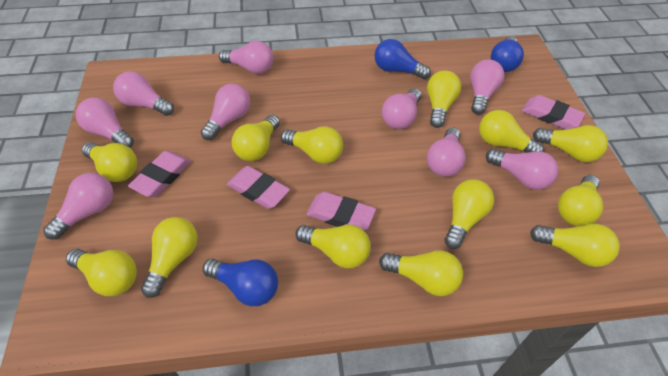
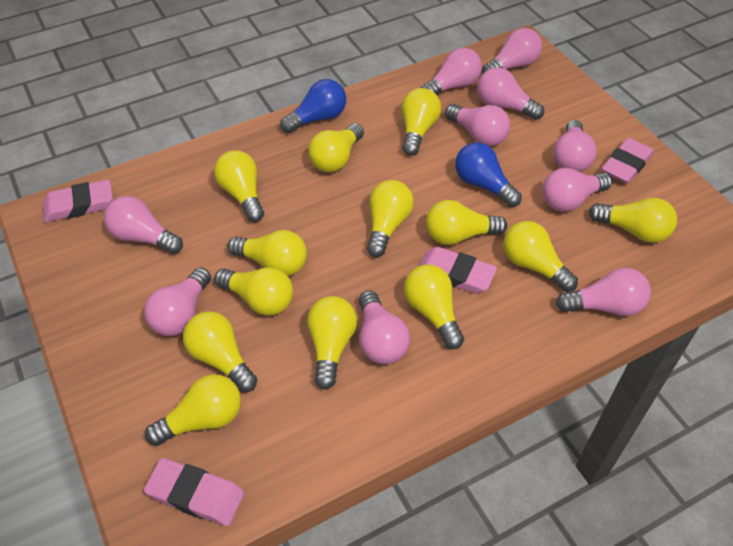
blue light bulb: 3 -> 2
pink light bulb: 9 -> 10

